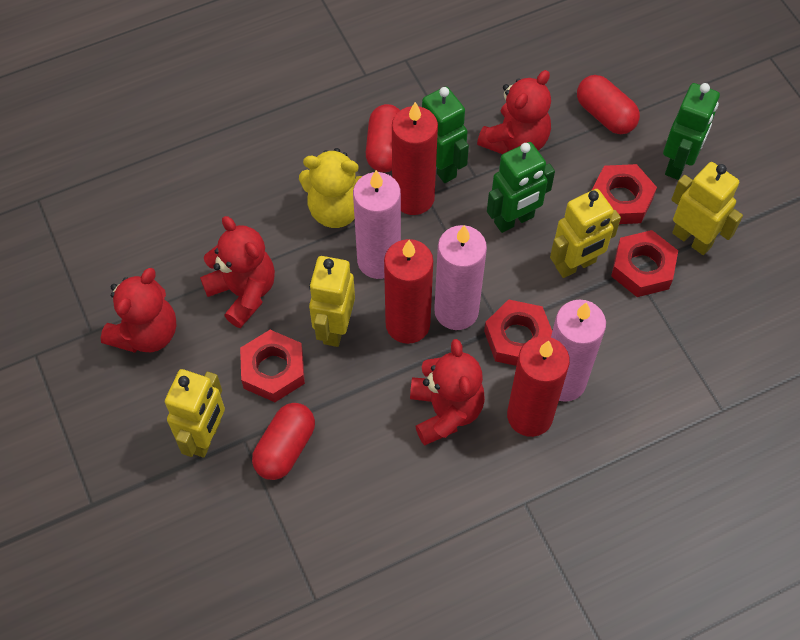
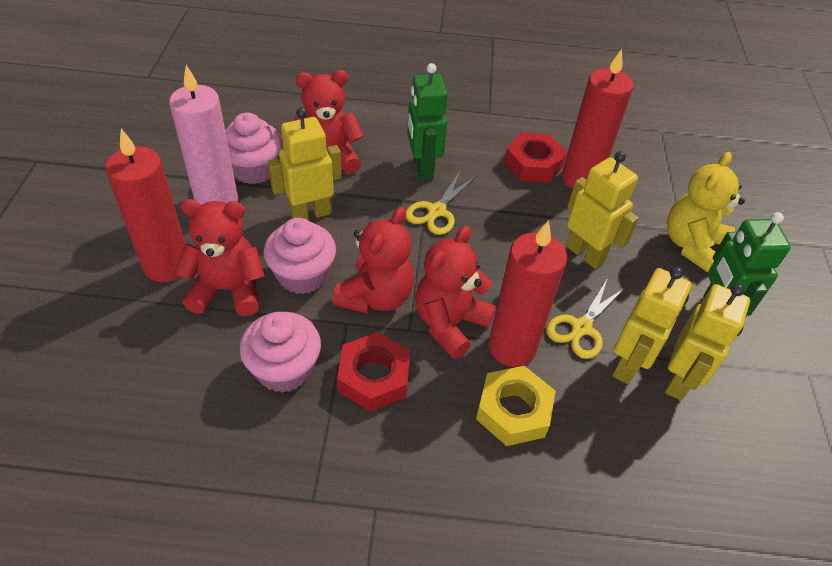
green robot: 3 -> 2
pink candle: 3 -> 1
pink cupcake: 0 -> 3
red capsule: 3 -> 0
red nut: 4 -> 2
yellow nut: 0 -> 1
yellow scissors: 0 -> 2

